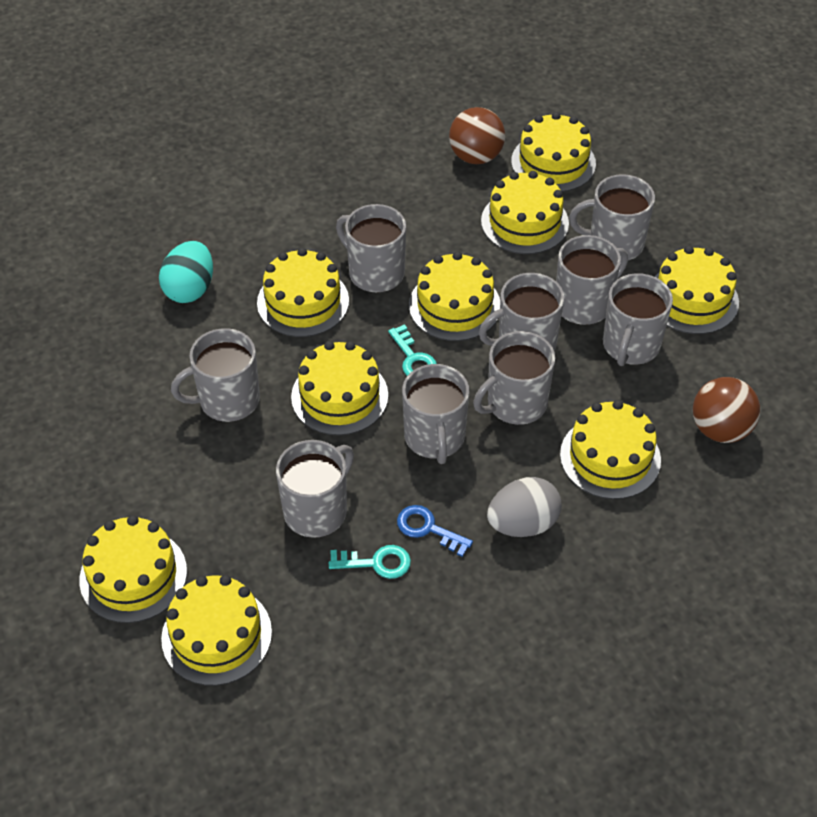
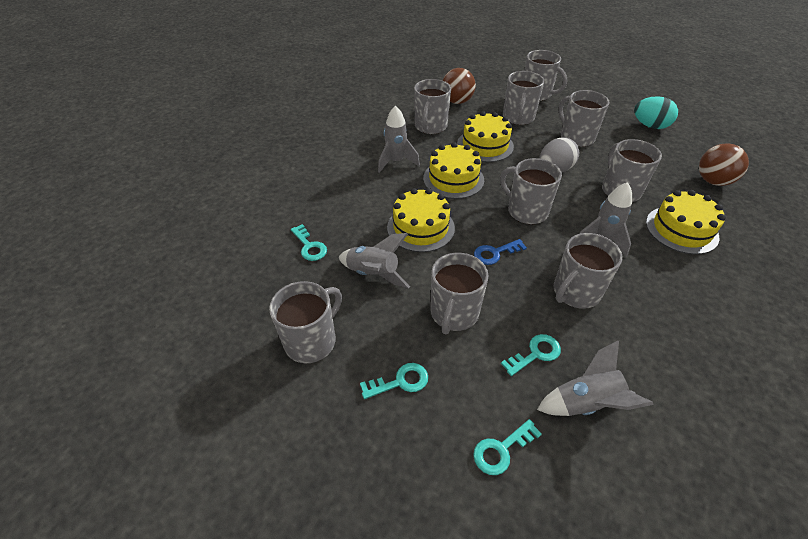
grey rocket: 0 -> 4
turquoise key: 2 -> 4
yellow cake: 9 -> 4

